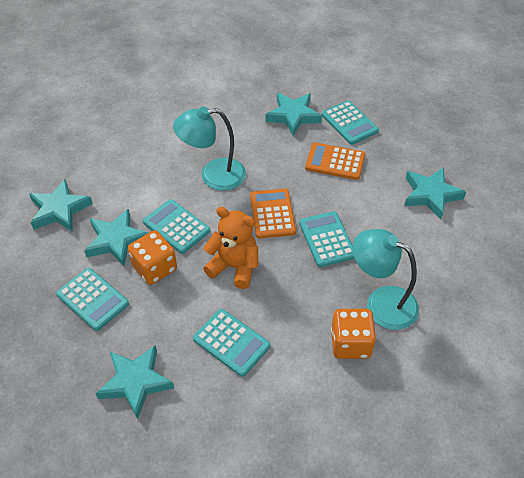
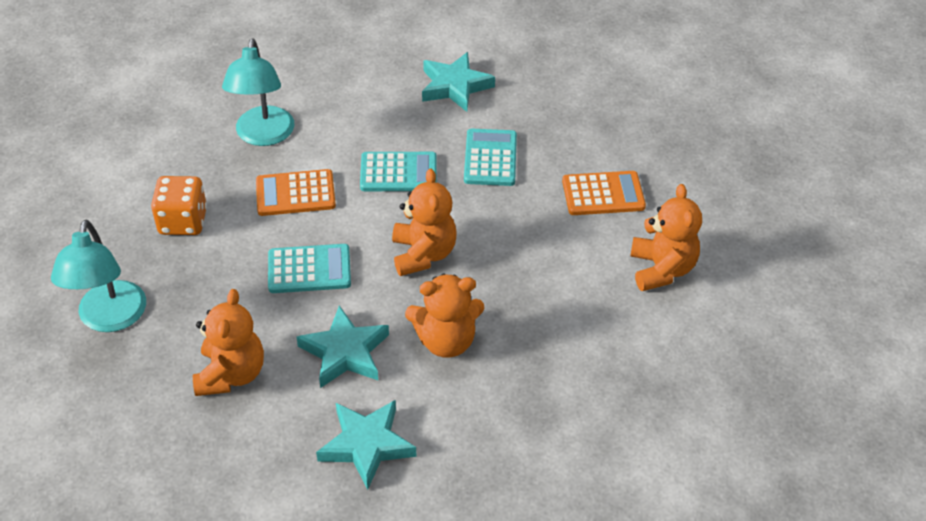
orange dice: 2 -> 1
orange teddy bear: 1 -> 4
turquoise calculator: 5 -> 3
turquoise star: 5 -> 3

